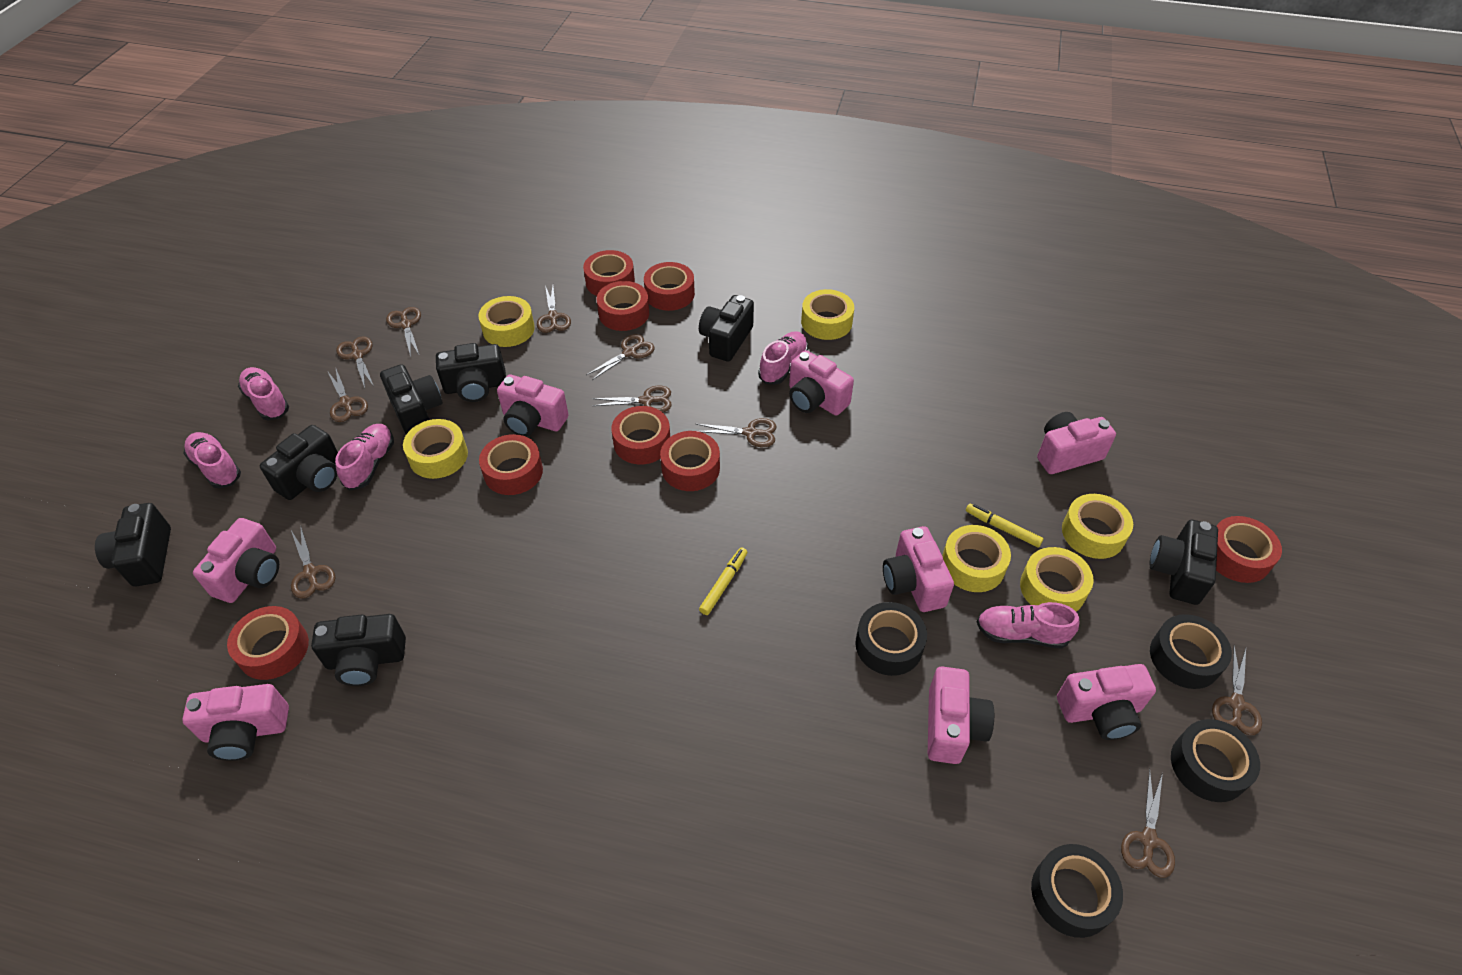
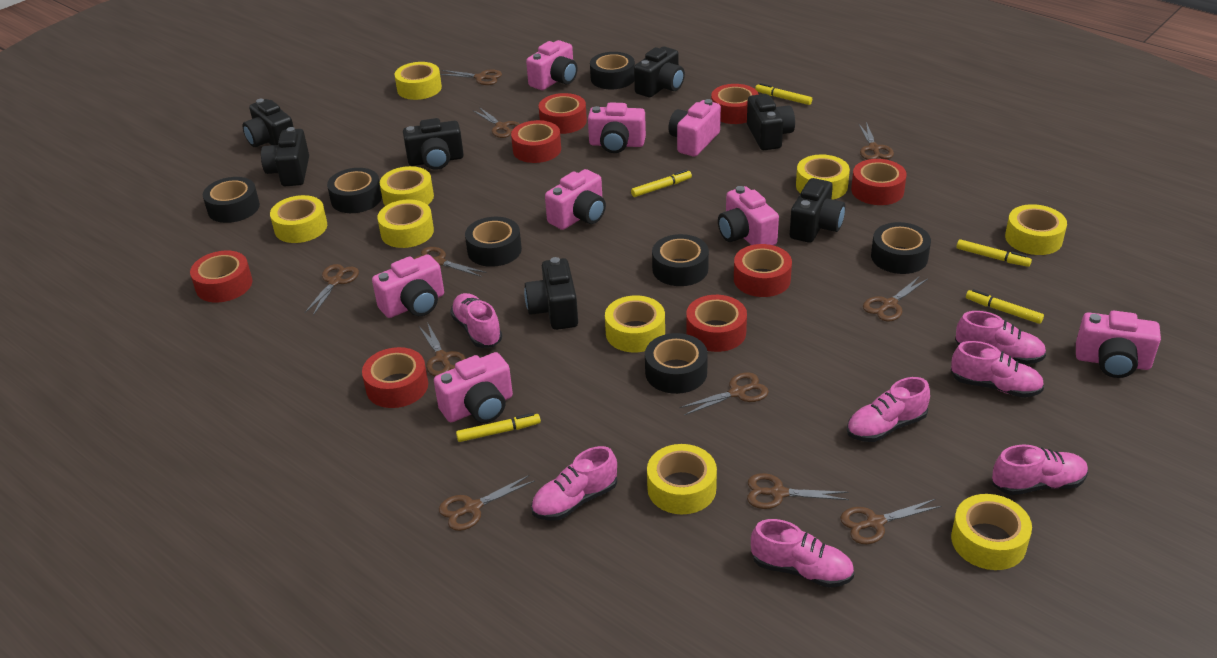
black tape: 4 -> 7
brown scissors: 10 -> 11
pink shoe: 5 -> 7
yellow marker: 2 -> 5
yellow tape: 6 -> 9

